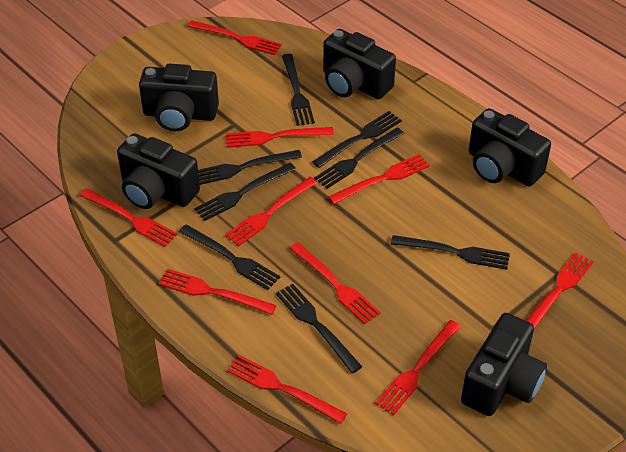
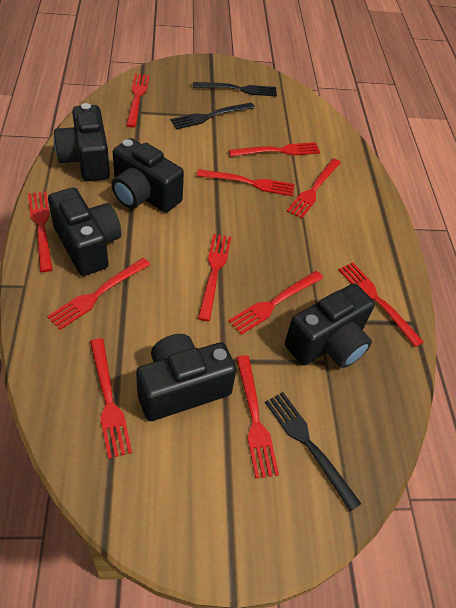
black fork: 8 -> 3
red fork: 10 -> 11

